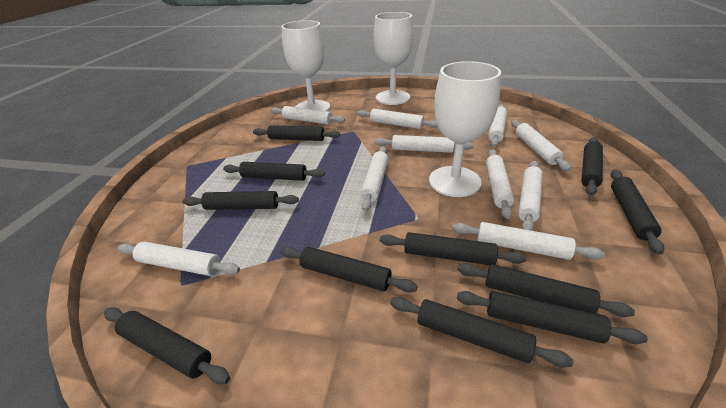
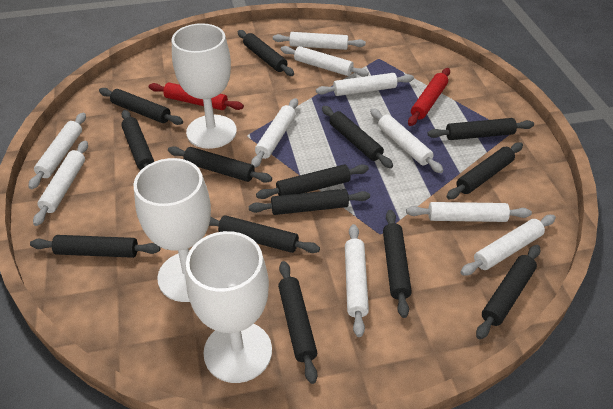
black rolling pin: 11 -> 14
red rolling pin: 0 -> 2

